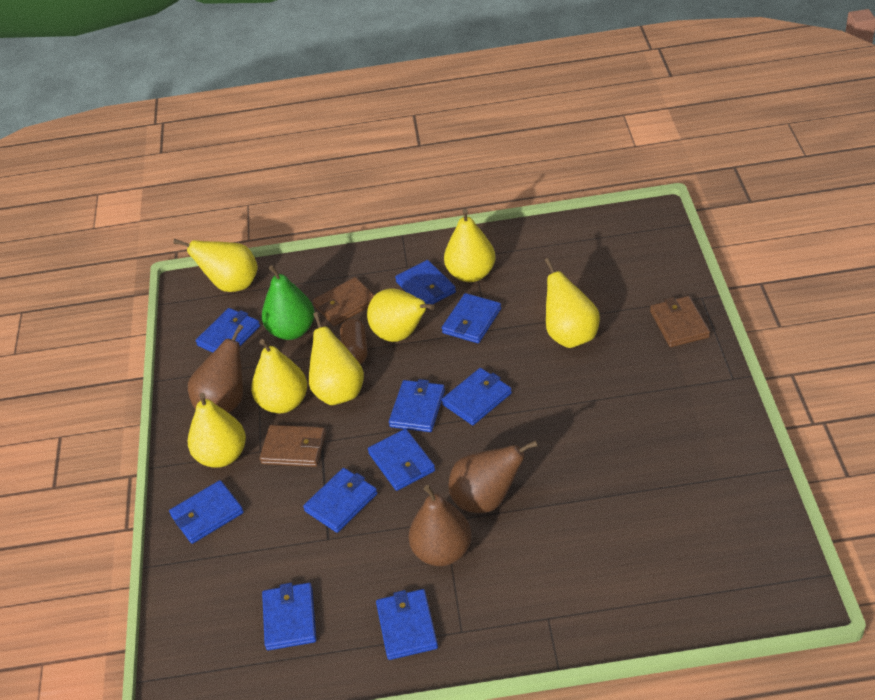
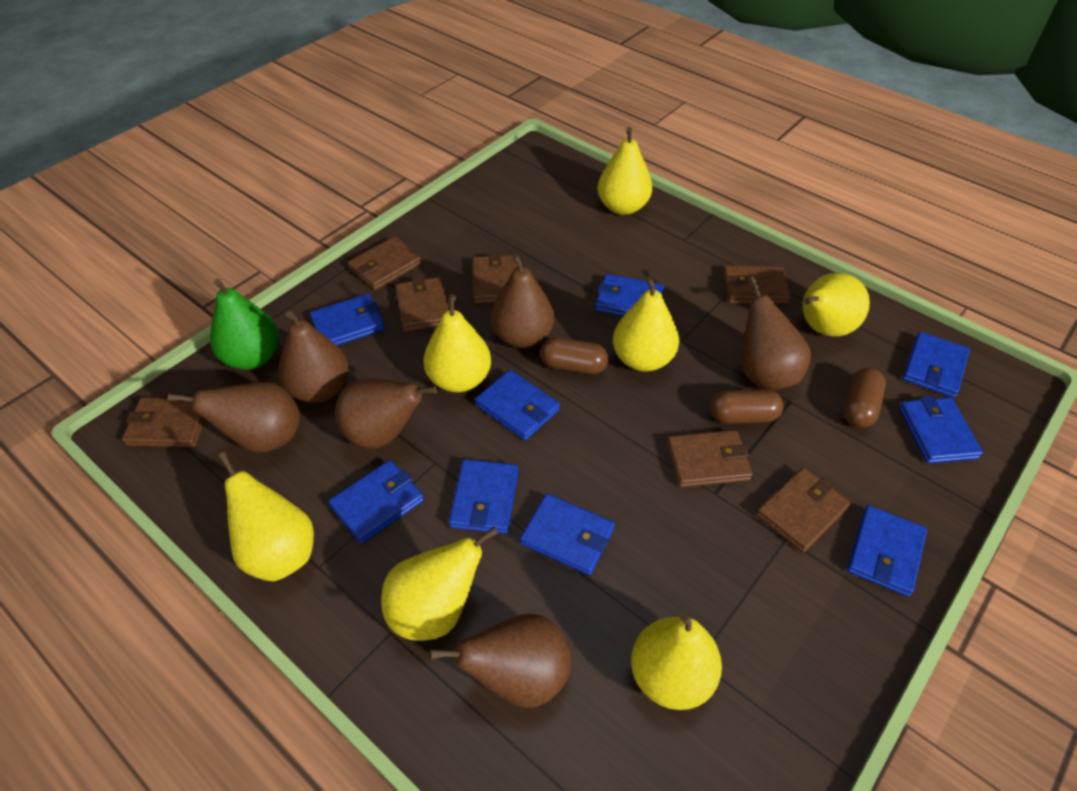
blue wallet: 10 -> 9
brown capsule: 1 -> 3
brown pear: 3 -> 6
brown wallet: 3 -> 7

